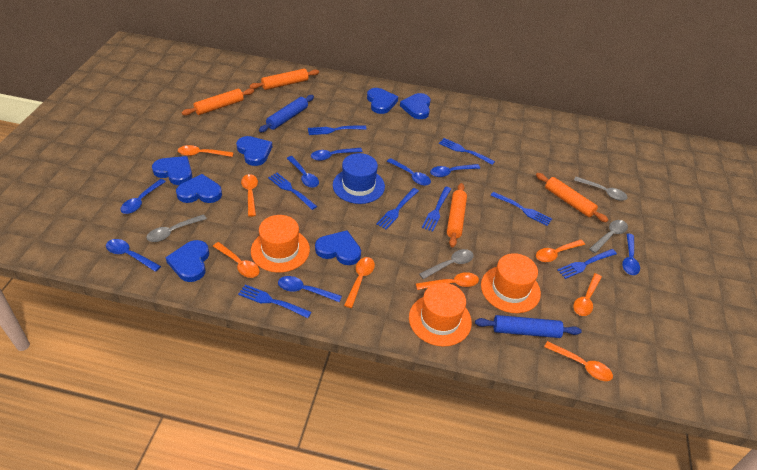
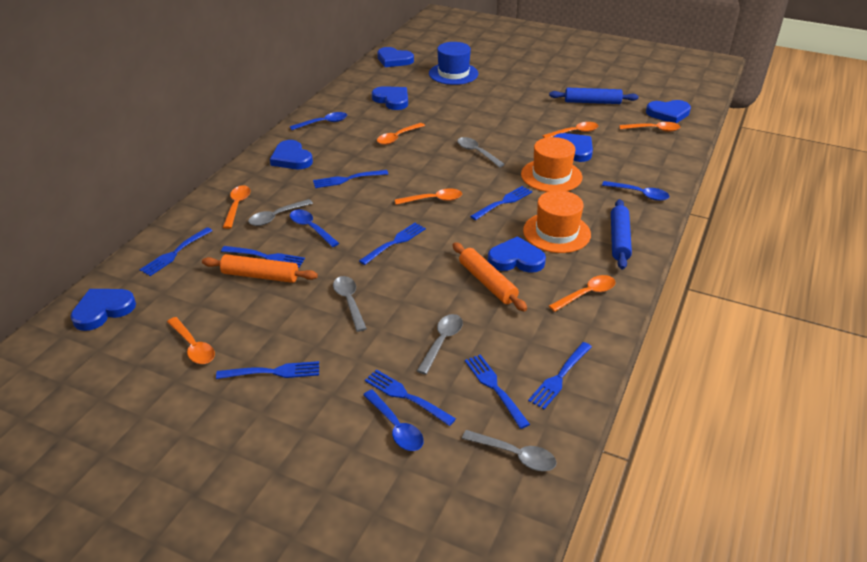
blue fork: 8 -> 9
blue spoon: 8 -> 4
grey spoon: 4 -> 5
orange hat: 3 -> 2
orange rolling pin: 4 -> 2
orange spoon: 8 -> 7

